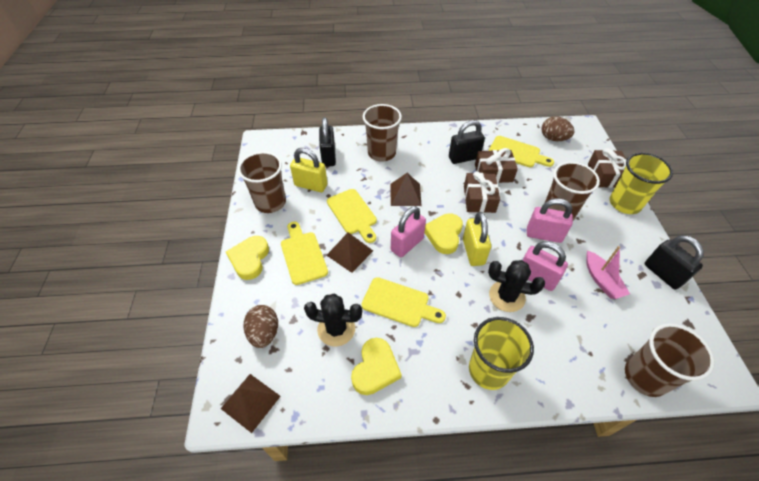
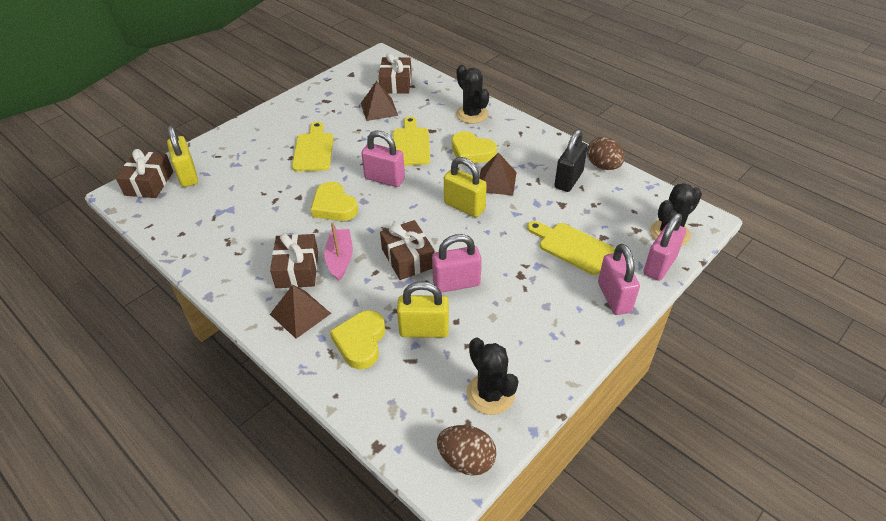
black cactus: 2 -> 3
black padlock: 3 -> 1
brown cup: 4 -> 0
brown gift: 3 -> 4
pink padlock: 3 -> 4
yellow cup: 2 -> 0
yellow cutting board: 4 -> 3
yellow padlock: 2 -> 3

